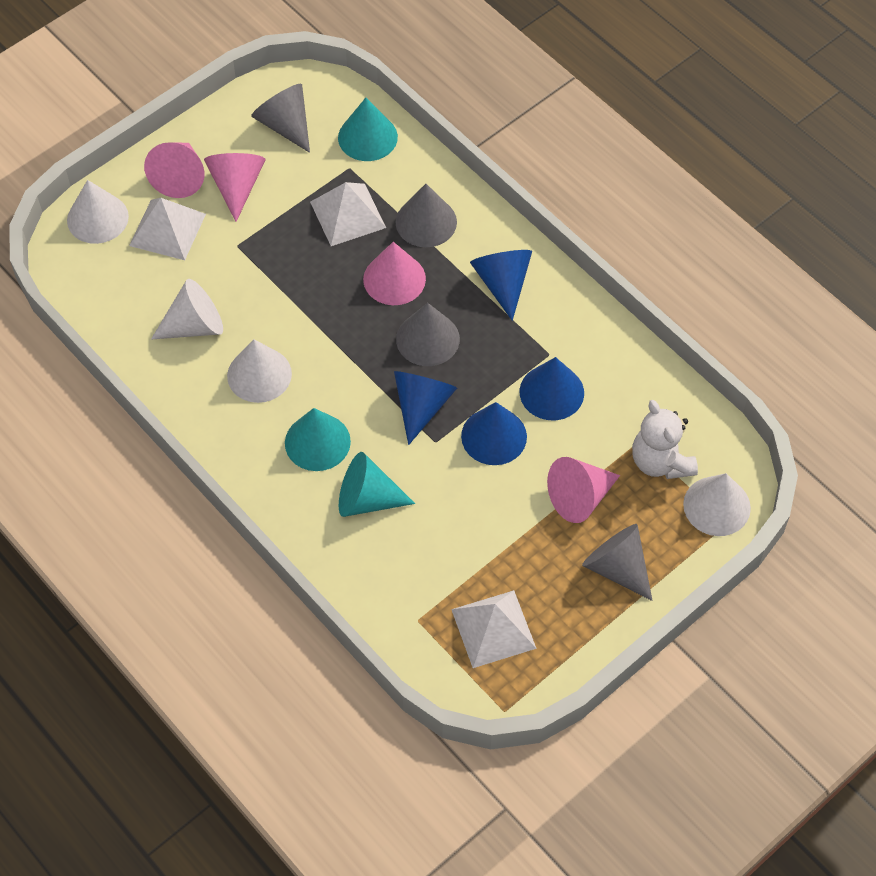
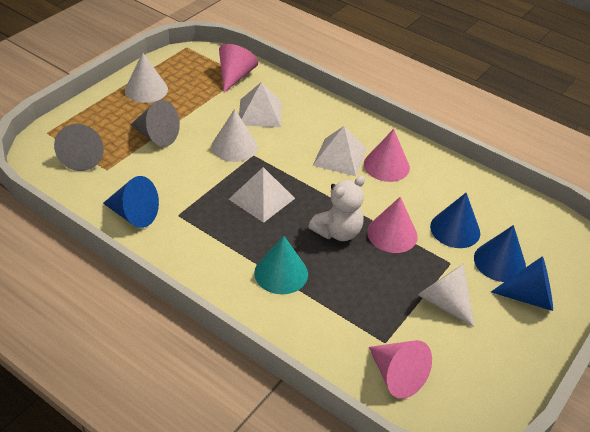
grey cone: 4 -> 2
turquoise cone: 3 -> 1
white cone: 4 -> 3

